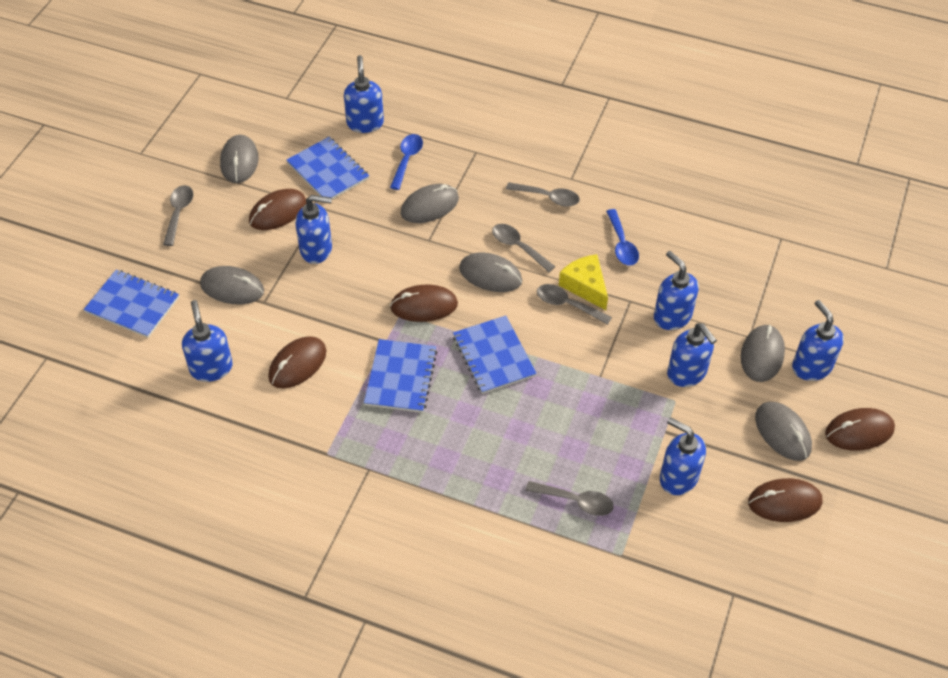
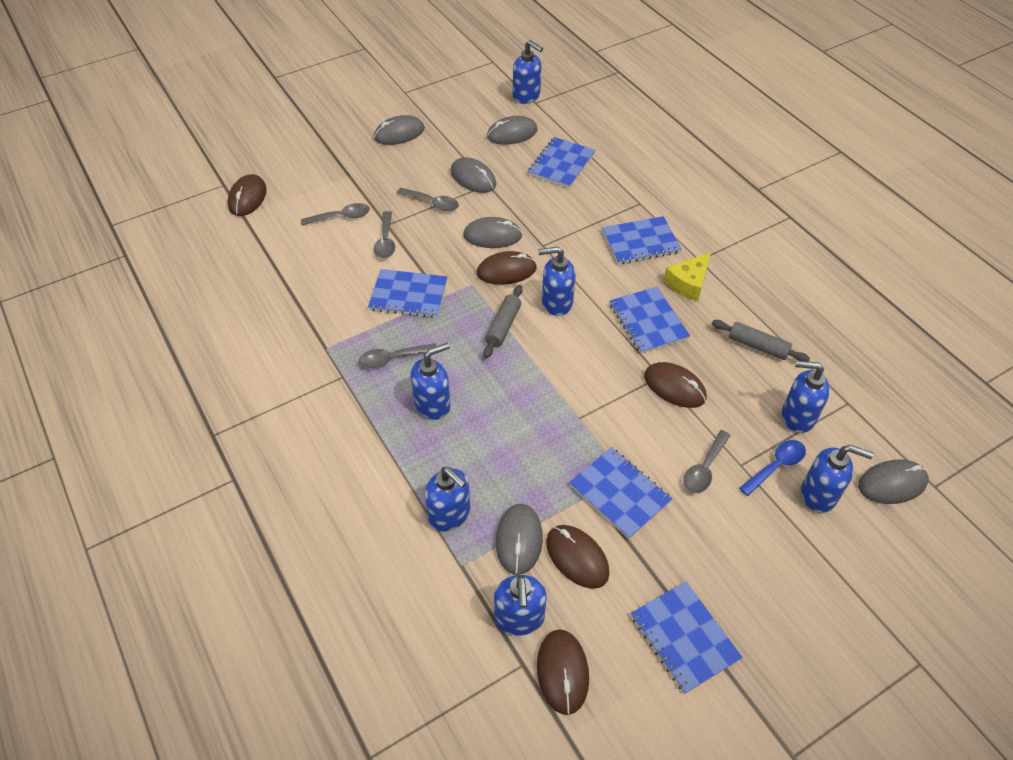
blue notebook: 4 -> 6
blue spoon: 2 -> 1
grey rolling pin: 0 -> 2

